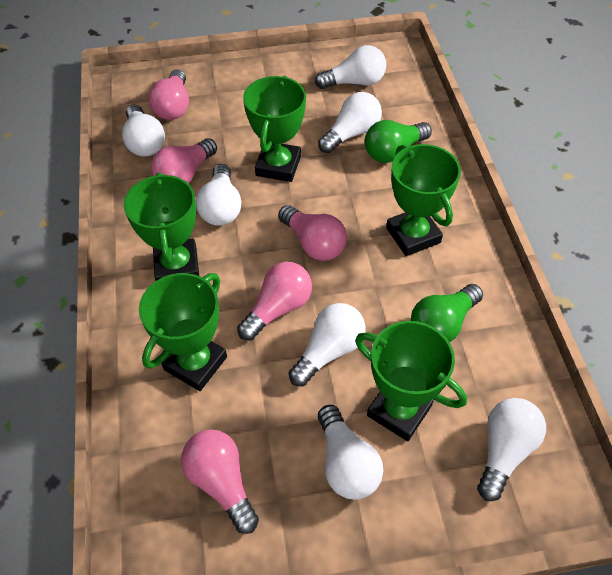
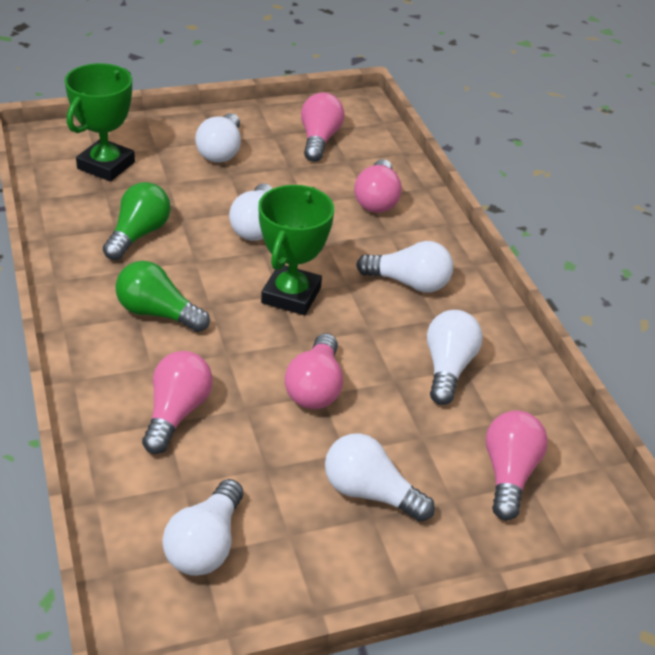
green trophy: 5 -> 2
white light bulb: 7 -> 6

